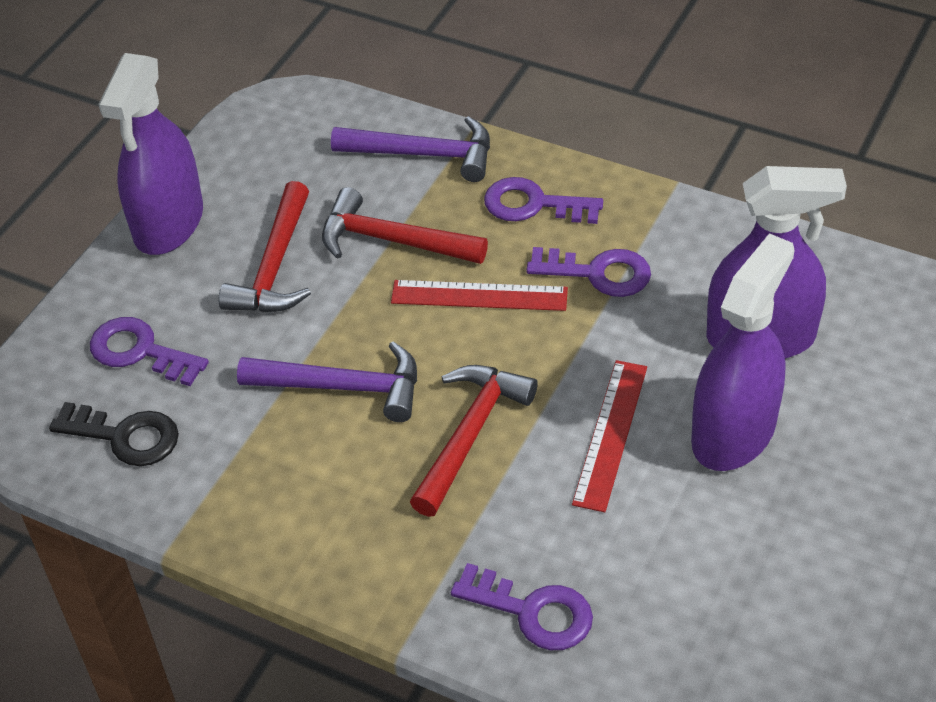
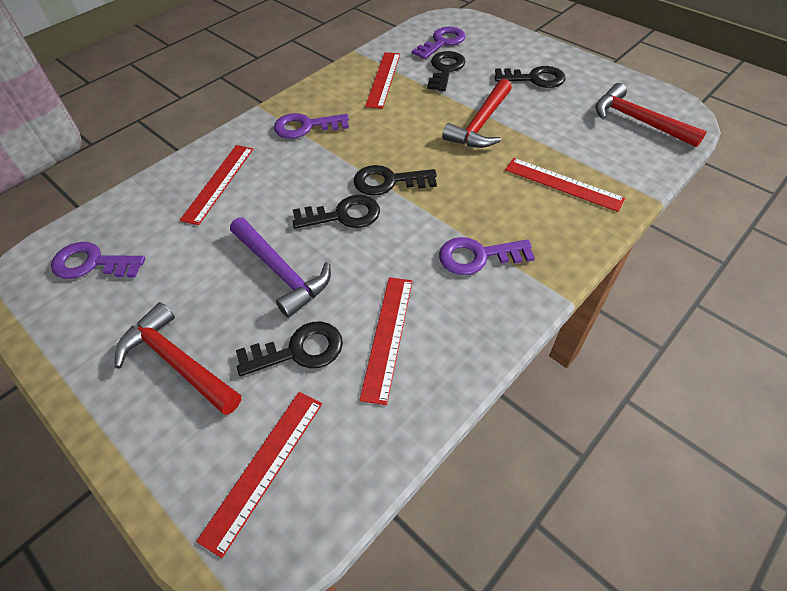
black key: 1 -> 5
purple hammer: 2 -> 1
purple spray bottle: 3 -> 0
red ruler: 2 -> 5

